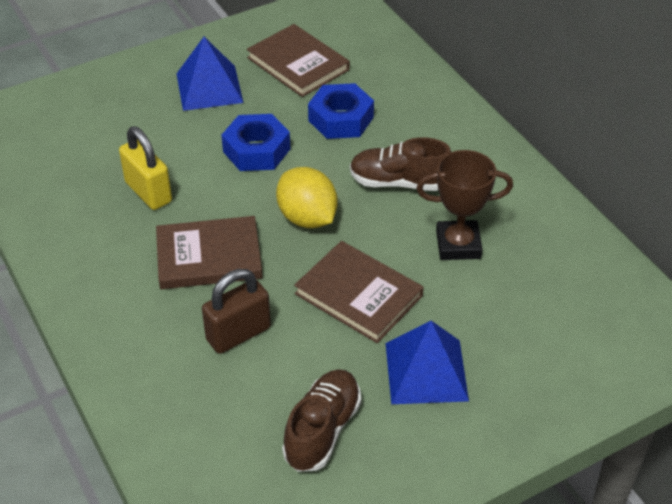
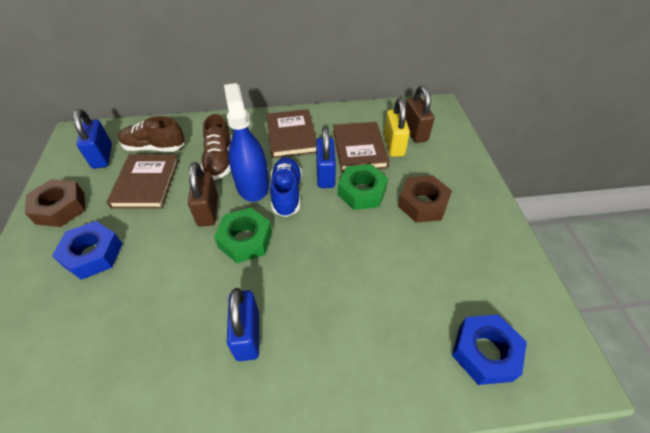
blue padlock: 0 -> 3
blue pyramid: 2 -> 0
blue shoe: 0 -> 1
blue spray bottle: 0 -> 1
brown nut: 0 -> 2
brown padlock: 1 -> 2
brown trophy: 1 -> 0
green nut: 0 -> 2
yellow lemon: 1 -> 0

